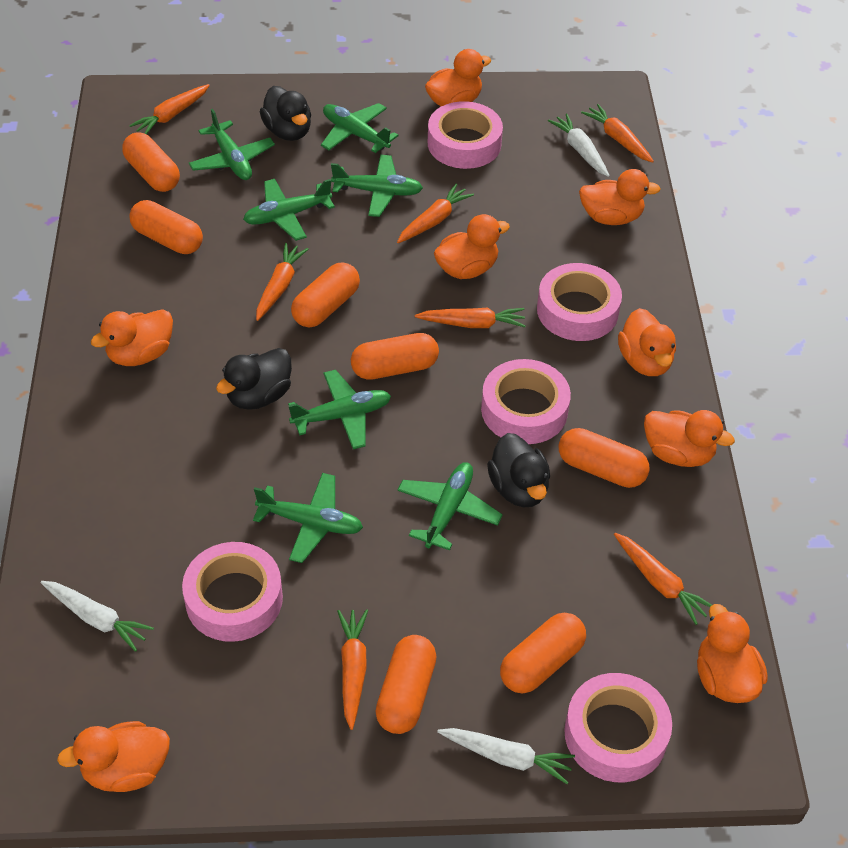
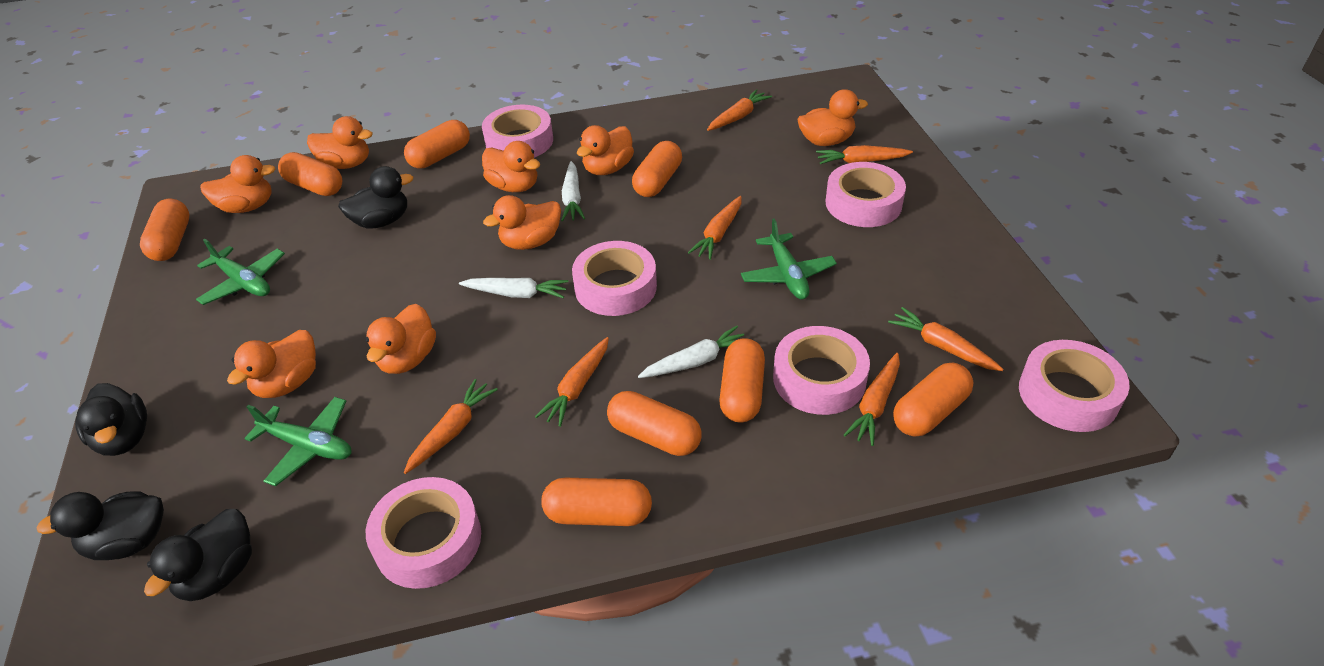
black duck: 3 -> 4
green plane: 7 -> 3
orange capsule: 7 -> 8
pink tape: 5 -> 6

